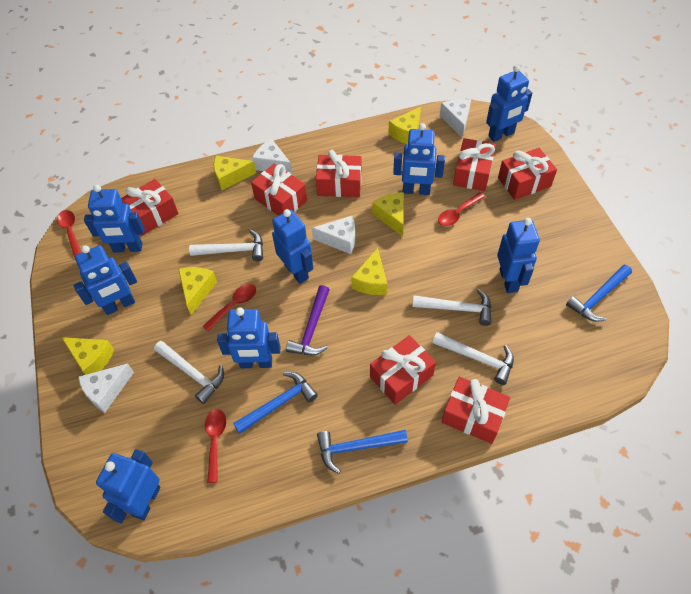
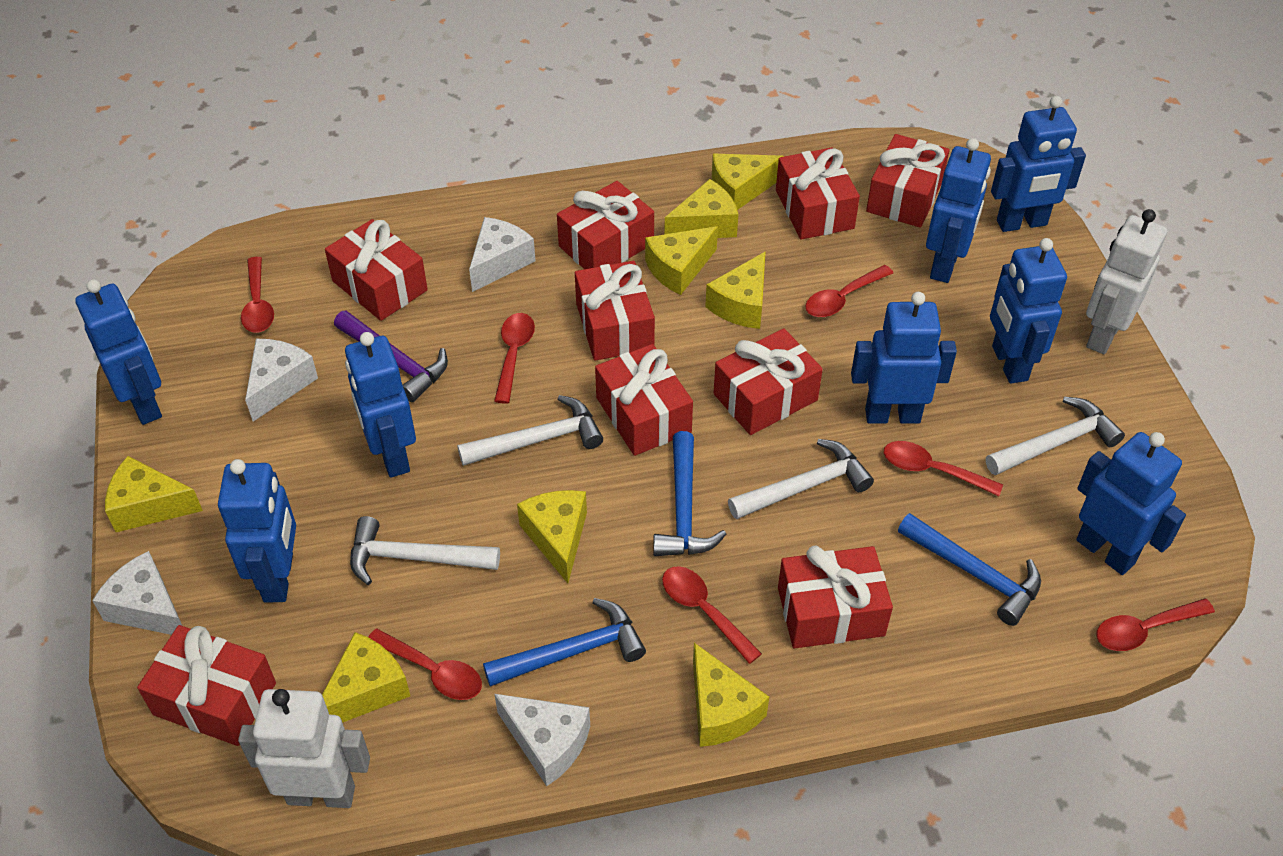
red gift: 7 -> 9
red spoon: 4 -> 7
white robot: 0 -> 2
yellow cheese: 6 -> 8

